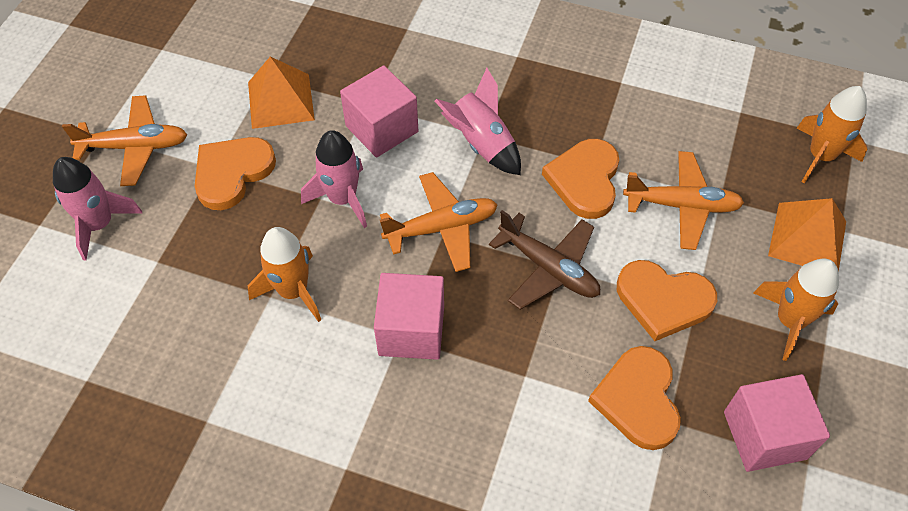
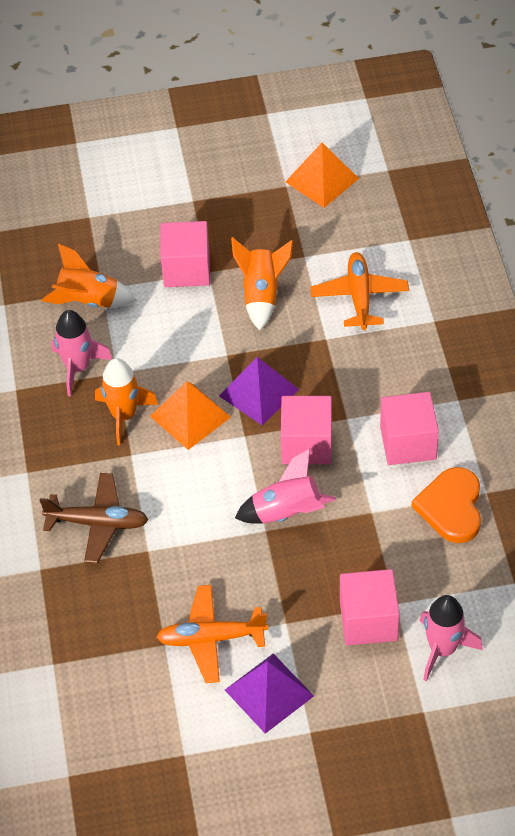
orange heart: 4 -> 1
orange plane: 3 -> 2
pink cube: 3 -> 4
purple pyramid: 0 -> 2

